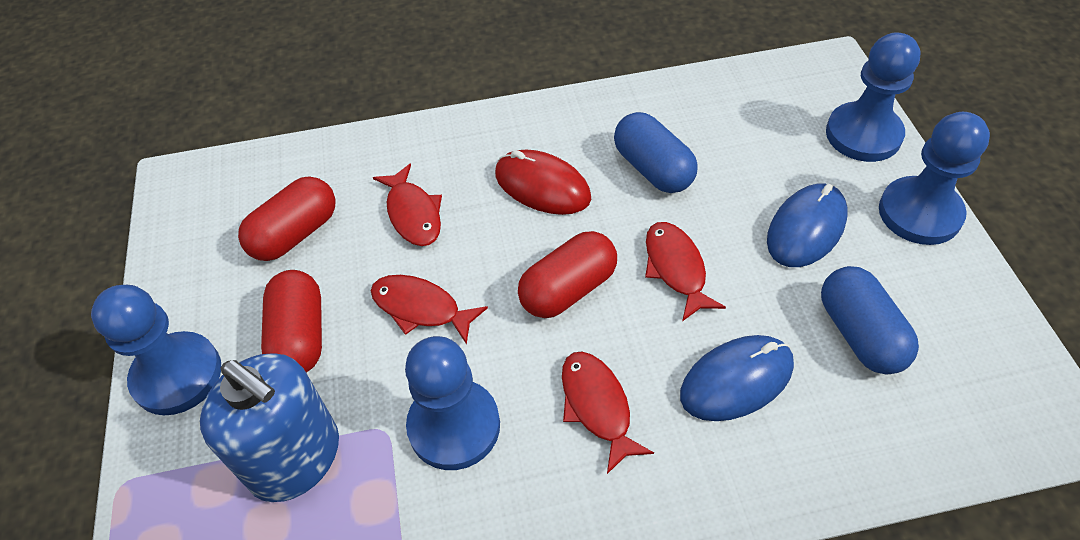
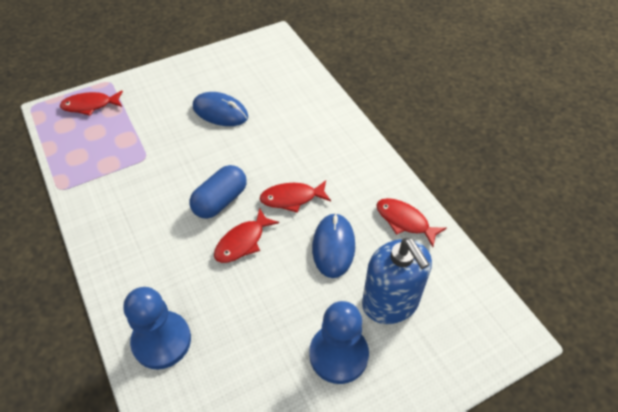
blue capsule: 2 -> 1
blue pawn: 4 -> 2
red capsule: 3 -> 0
red mouse: 1 -> 0

